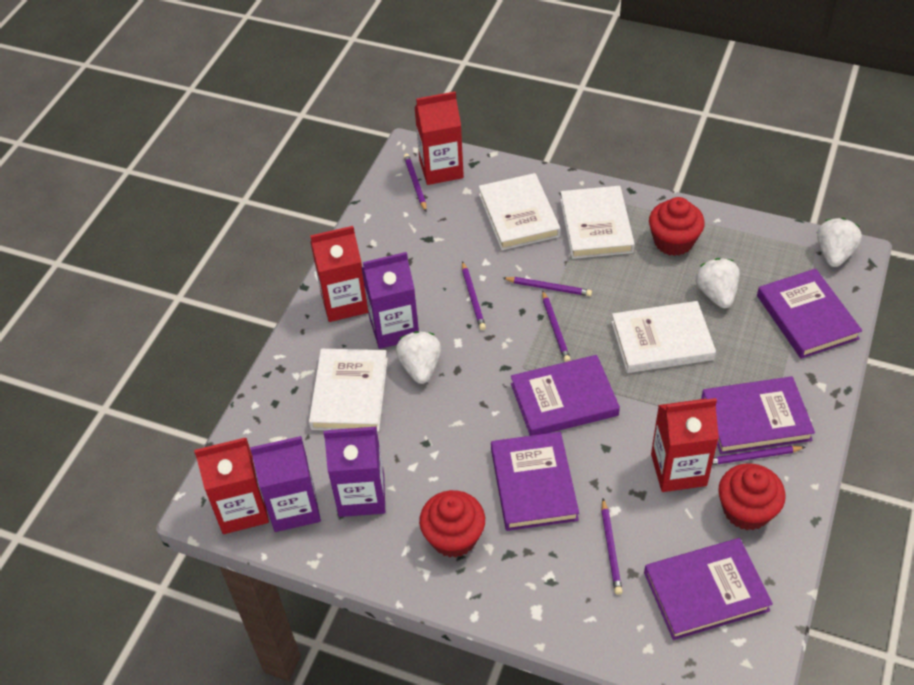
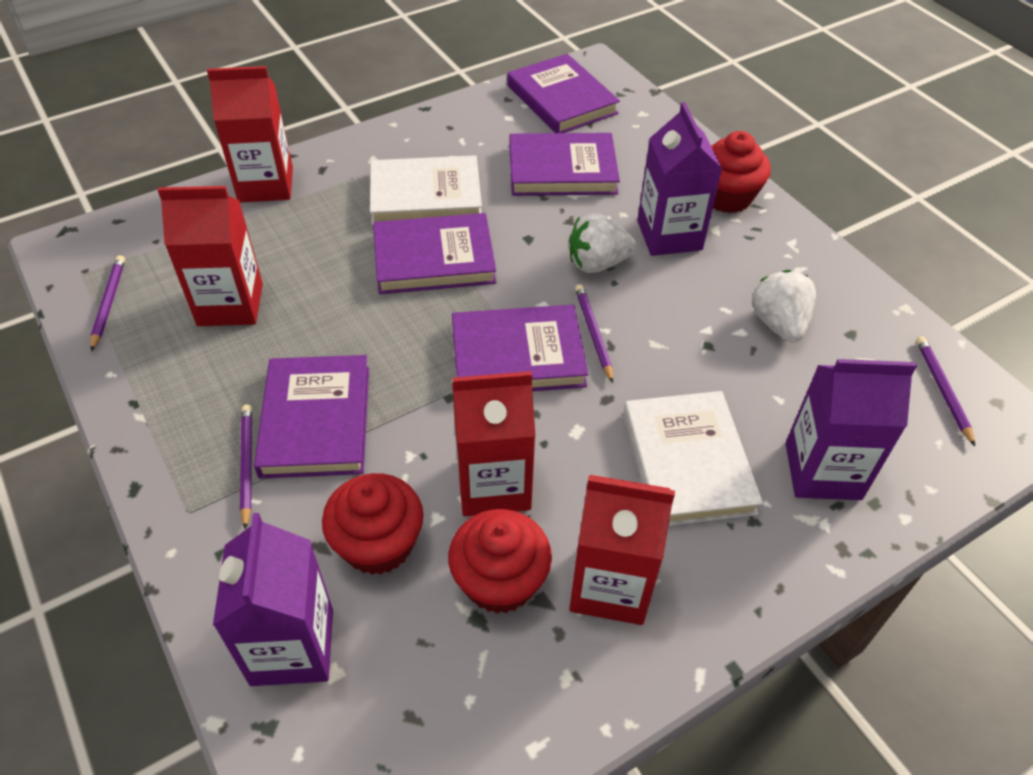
purple pencil: 6 -> 4
white book: 4 -> 2
white strawberry: 3 -> 2

